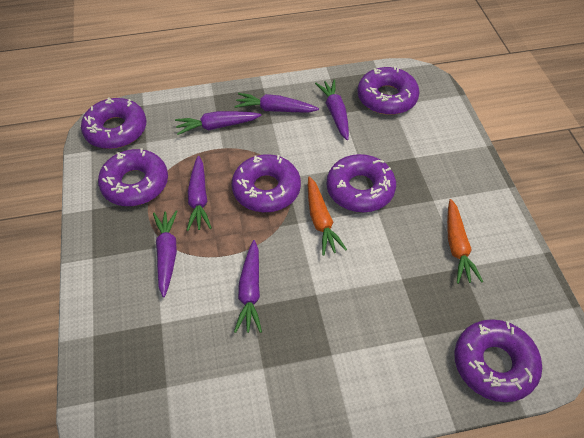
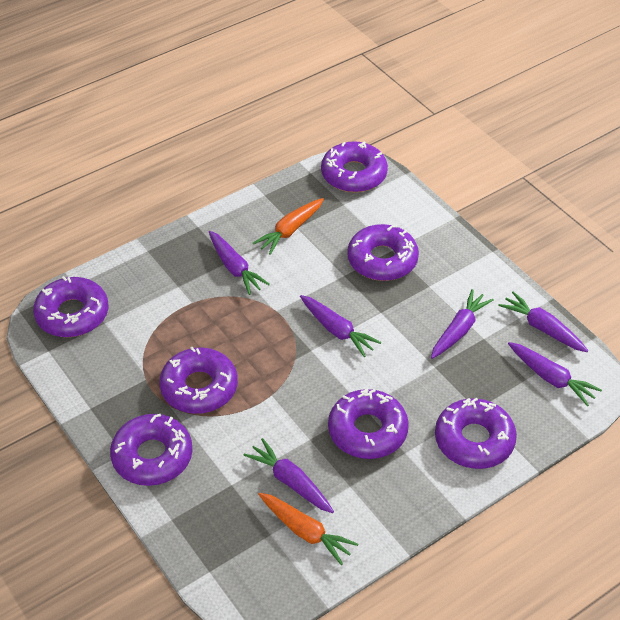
purple donut: 6 -> 7

